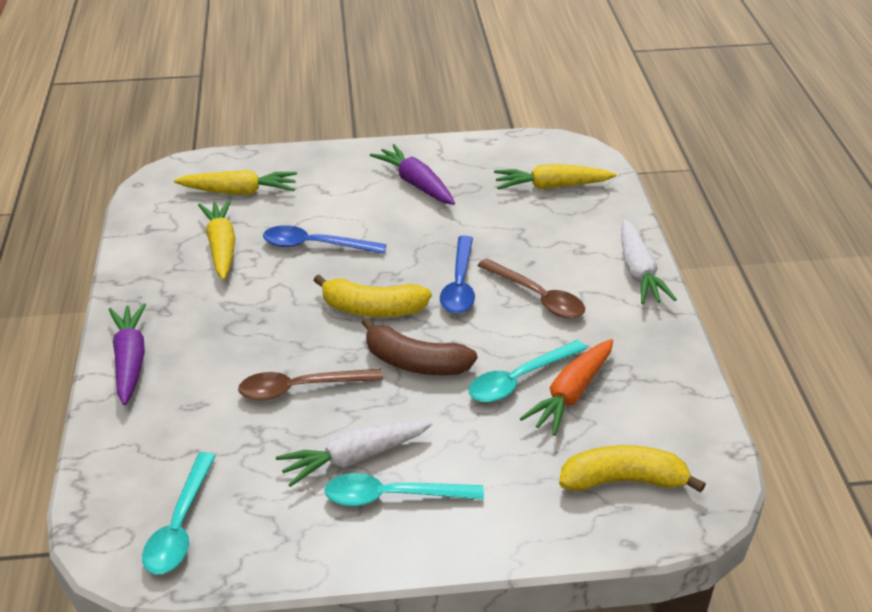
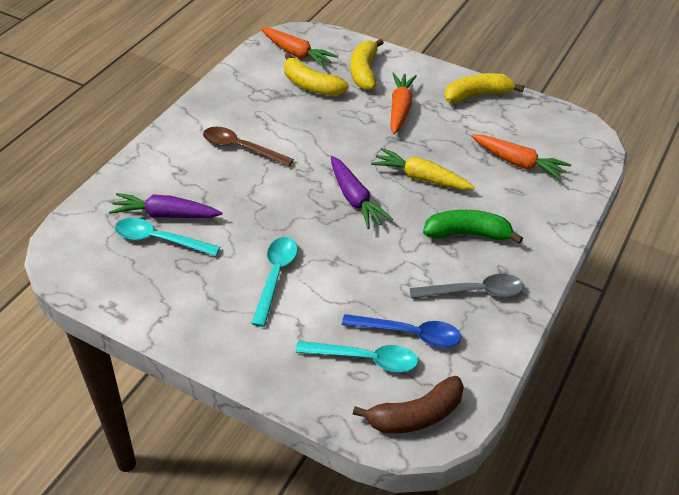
blue spoon: 2 -> 1
brown spoon: 2 -> 1
green banana: 0 -> 1
grey spoon: 0 -> 1
orange carrot: 1 -> 3
white carrot: 2 -> 0
yellow banana: 2 -> 3
yellow carrot: 3 -> 1

